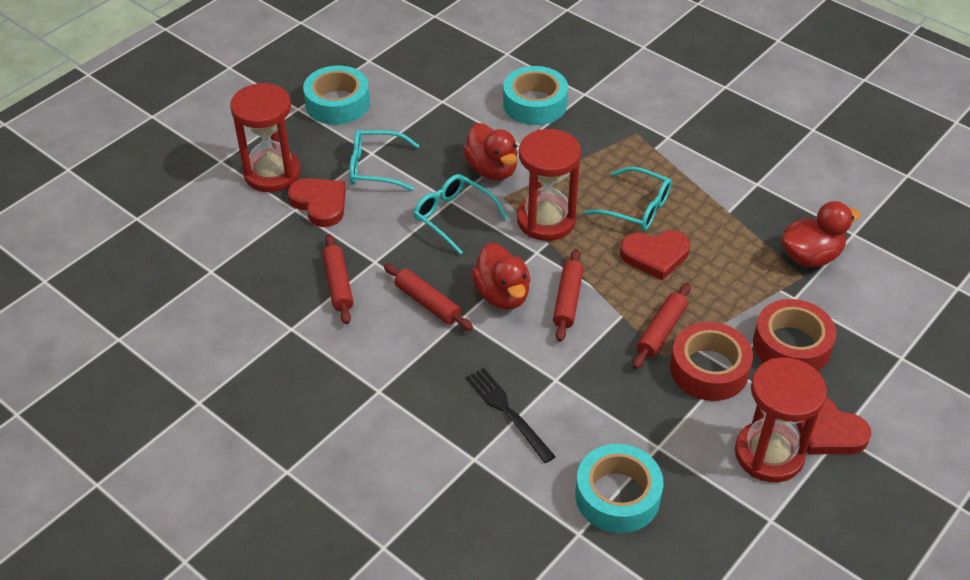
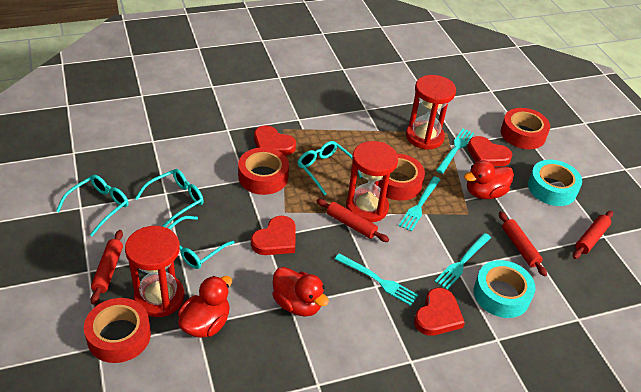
black fork: 1 -> 0
red heart: 3 -> 4
red tape: 2 -> 4
turquoise fork: 0 -> 4
turquoise glasses: 3 -> 4
turquoise tape: 3 -> 2

